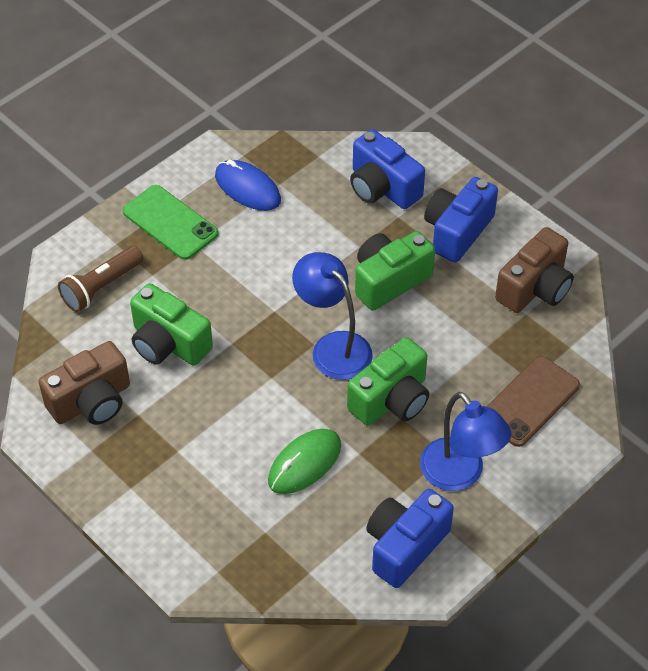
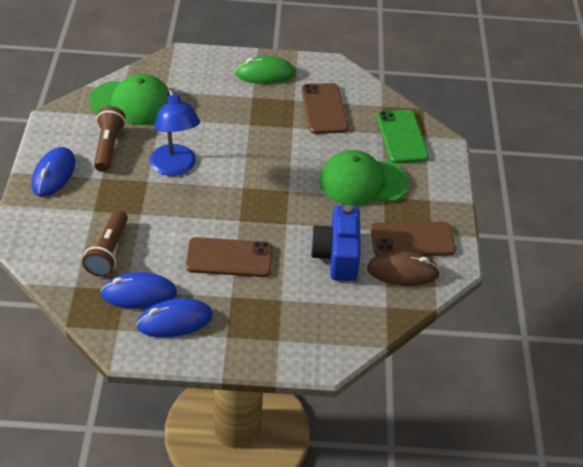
blue camera: 3 -> 1
blue lamp: 2 -> 1
blue mouse: 1 -> 3
brown camera: 2 -> 0
brown flashlight: 1 -> 2
brown mouse: 0 -> 1
brown phone: 1 -> 3
green camera: 3 -> 0
green cap: 0 -> 2

